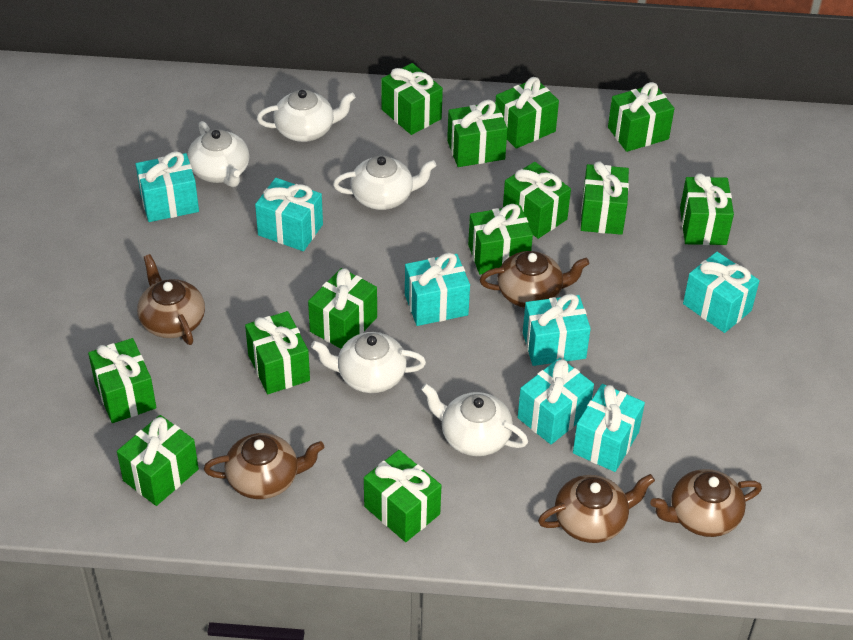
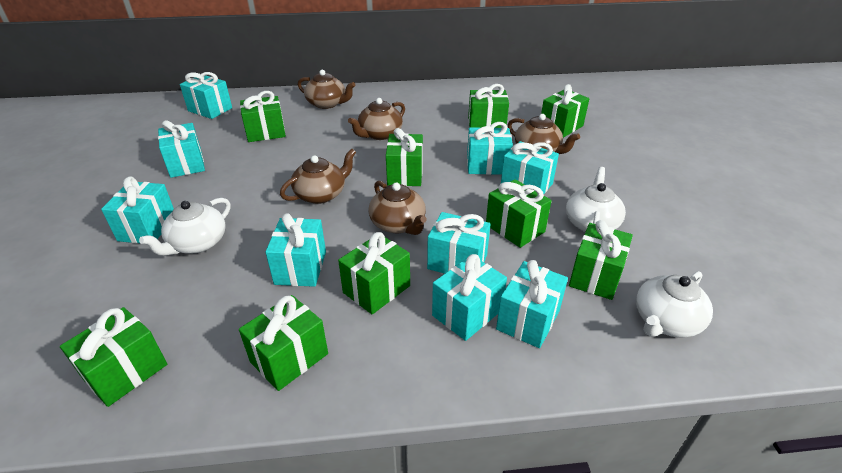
green gift: 13 -> 9
turquoise gift: 7 -> 9
white teapot: 5 -> 3

